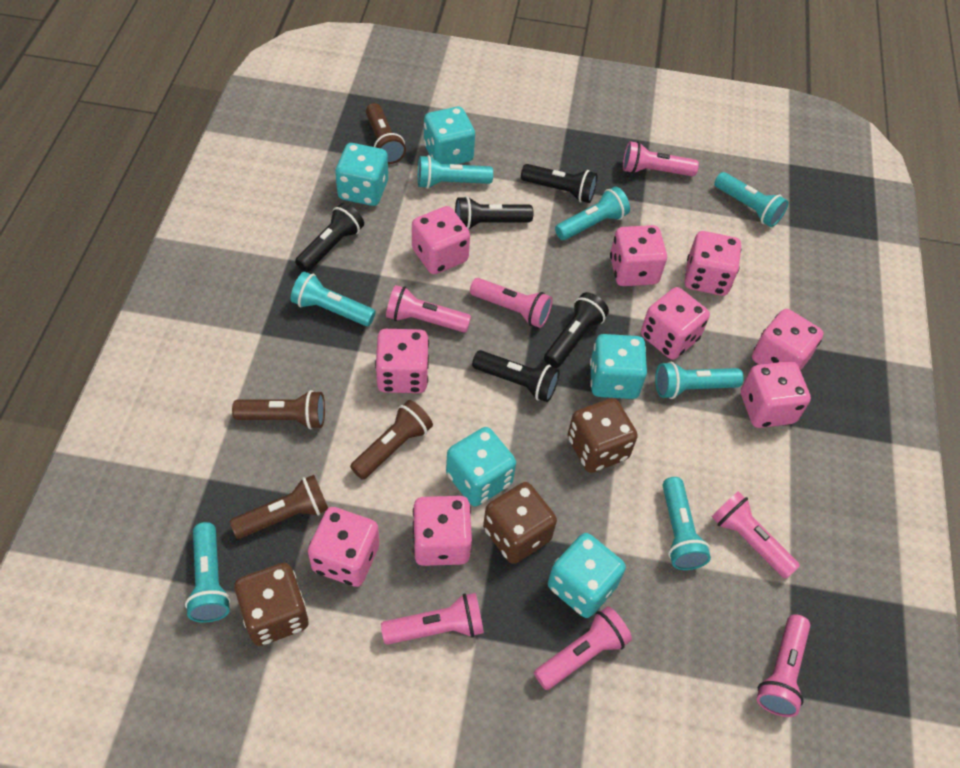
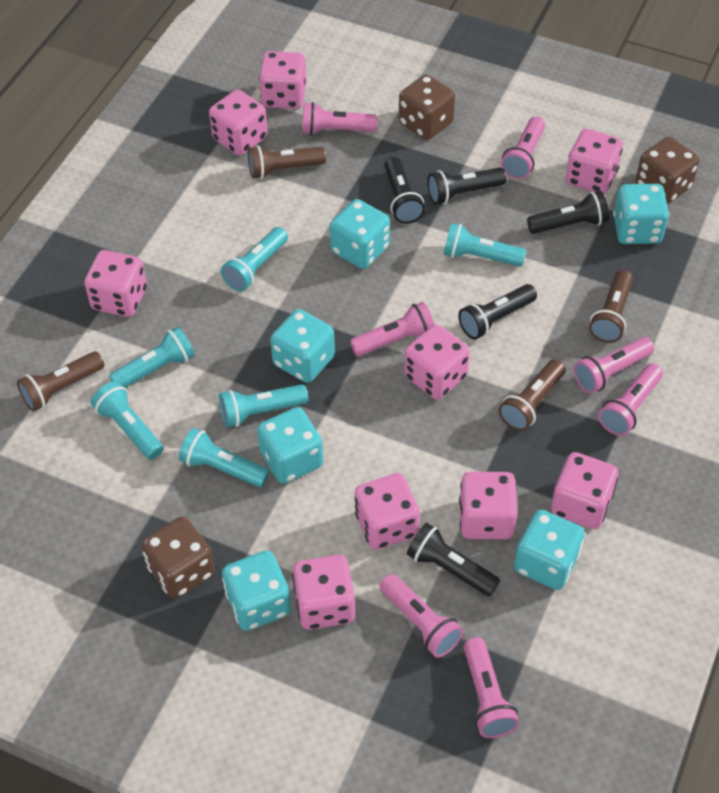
turquoise dice: 5 -> 6
turquoise flashlight: 7 -> 6

